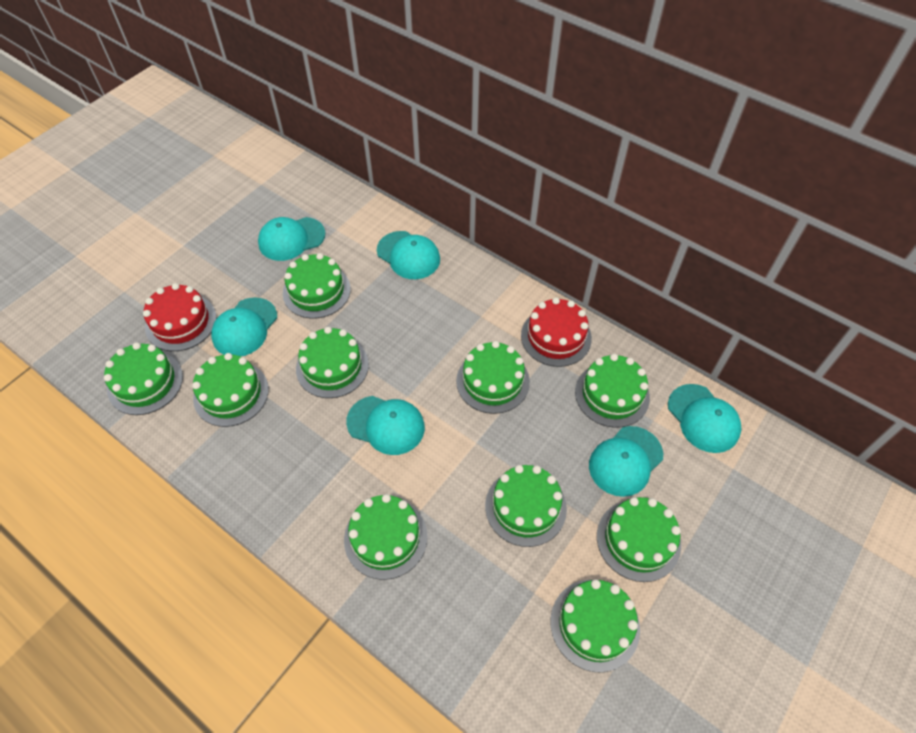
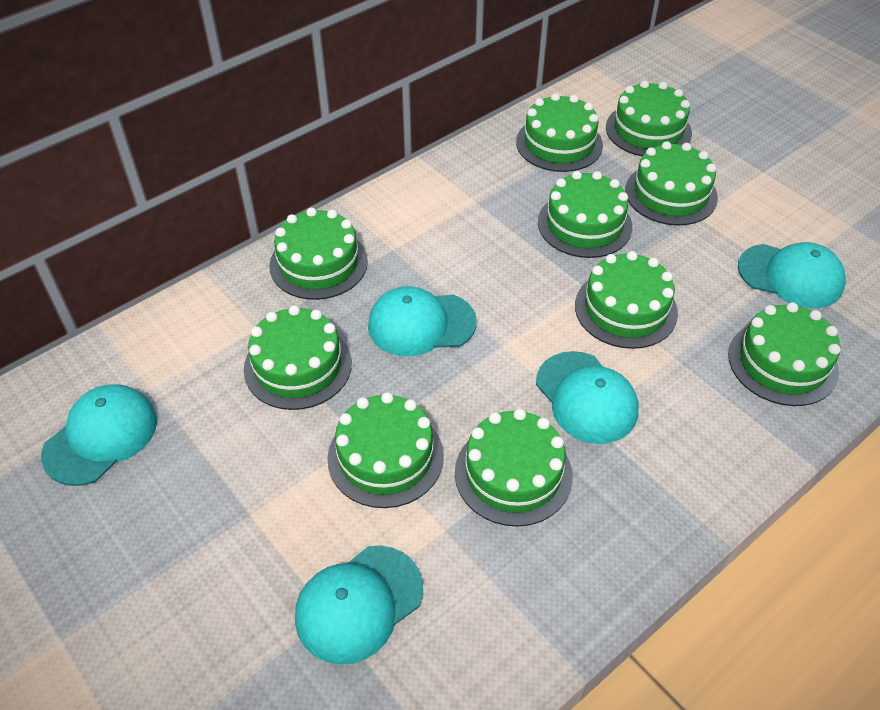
red cake: 2 -> 0
turquoise cap: 6 -> 5

